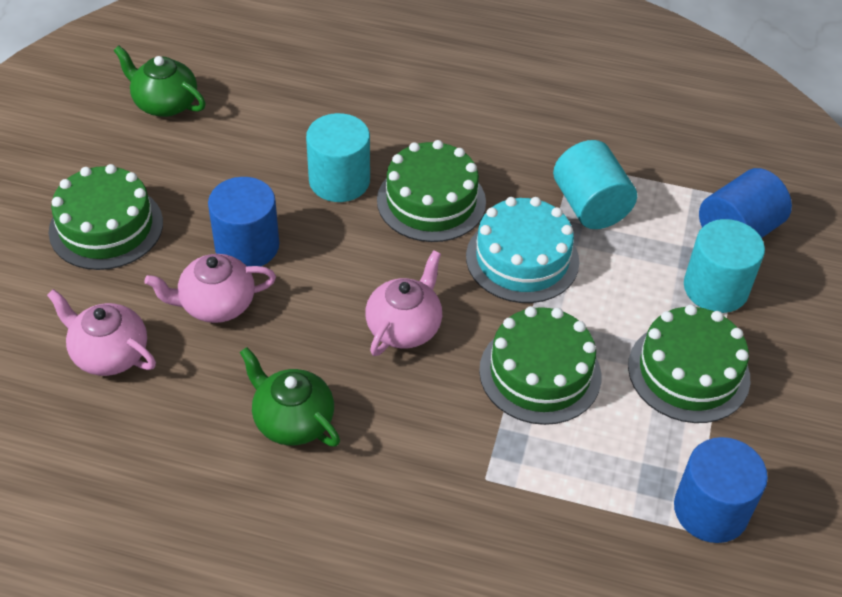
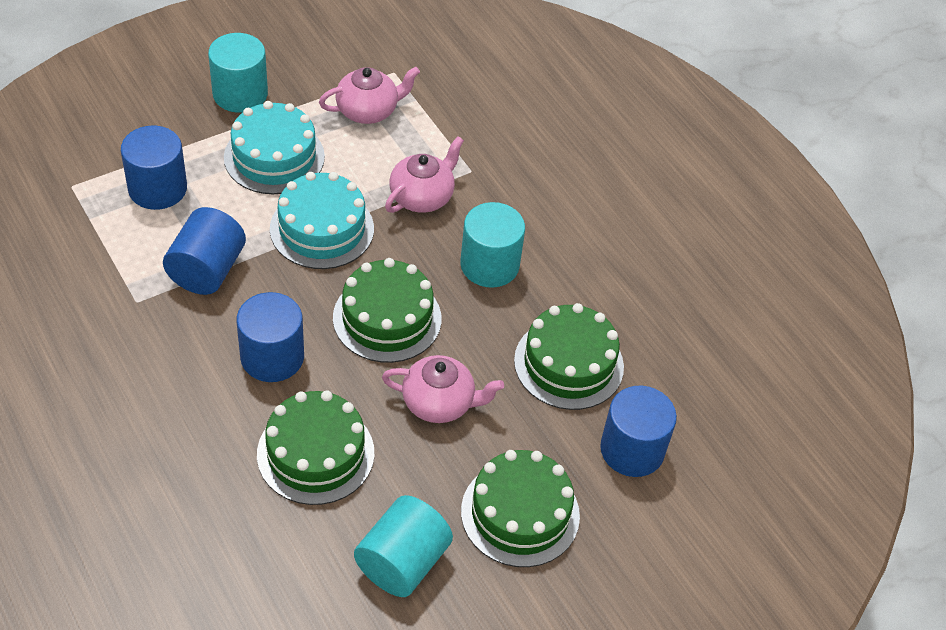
blue cylinder: 3 -> 4
green teapot: 2 -> 0
turquoise cake: 1 -> 2

